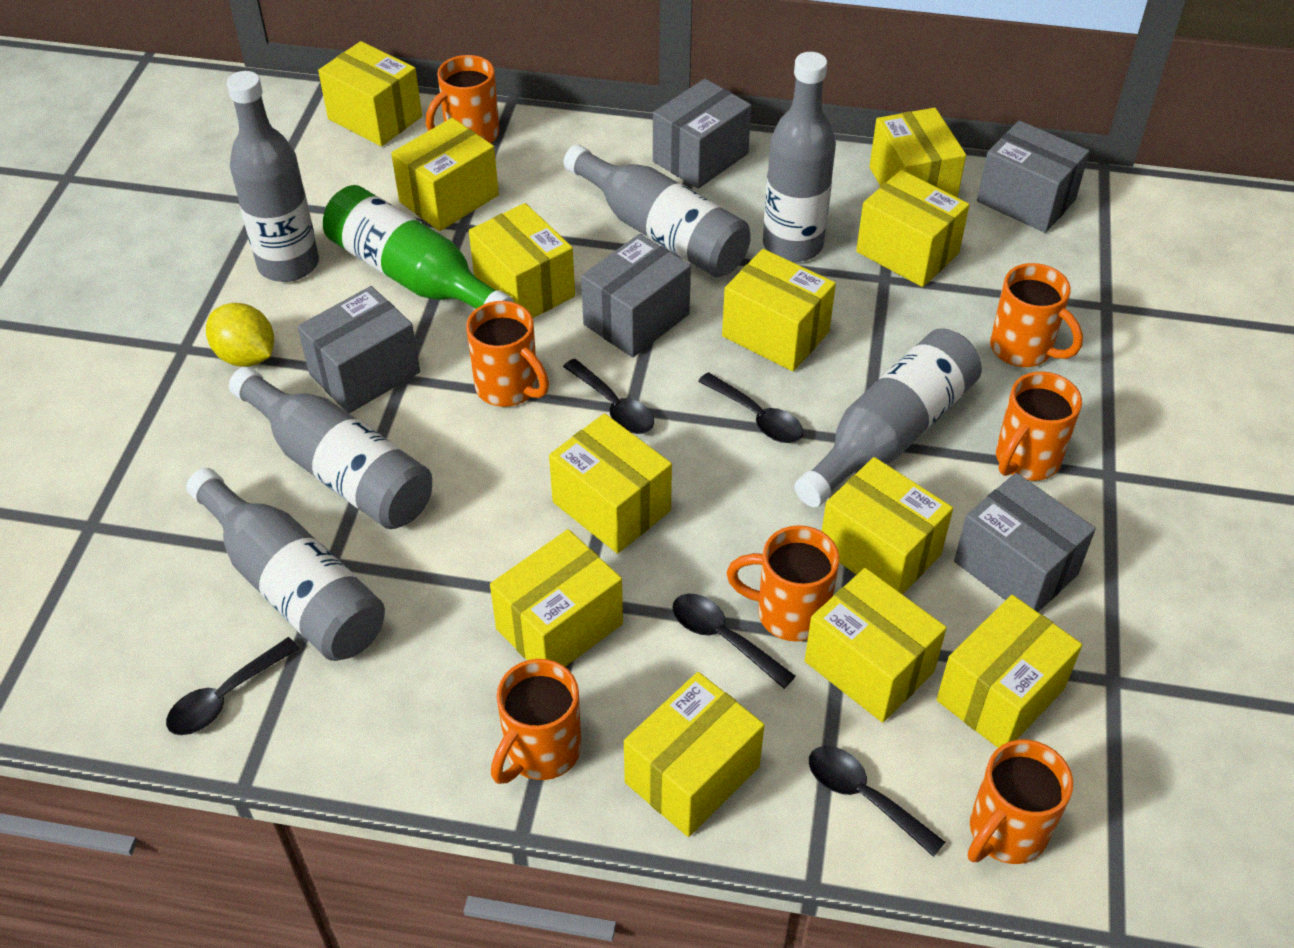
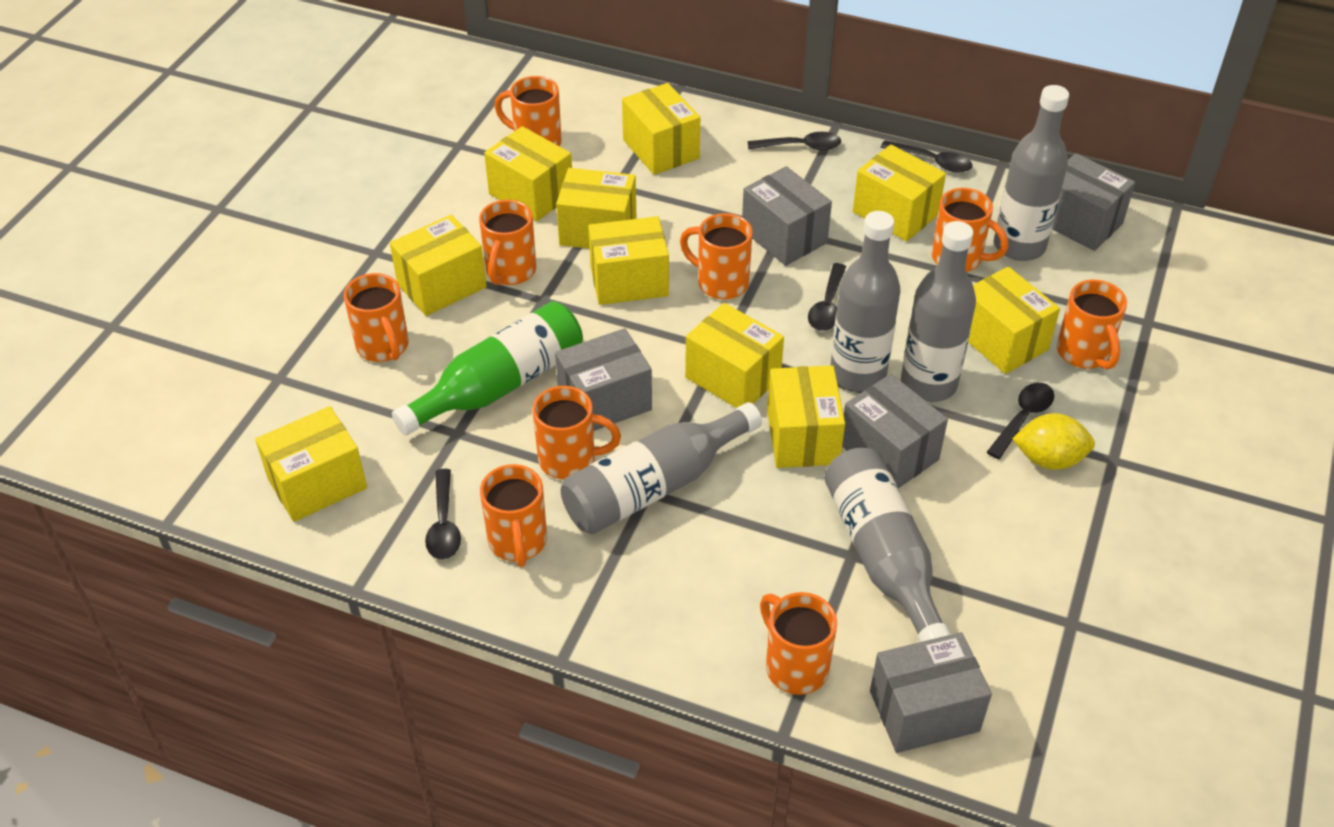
grey bottle: 6 -> 5
orange mug: 7 -> 9
yellow box: 12 -> 10

